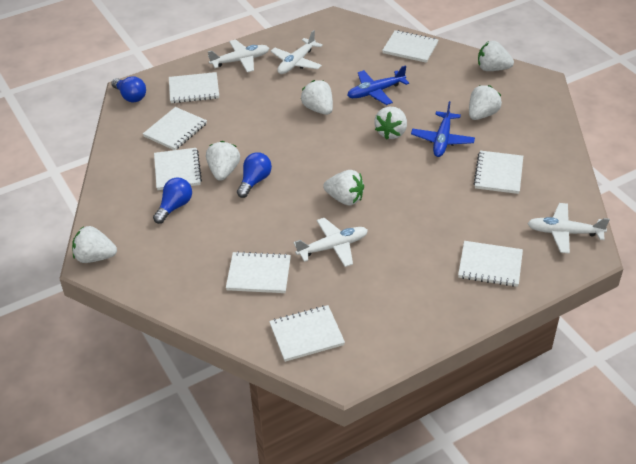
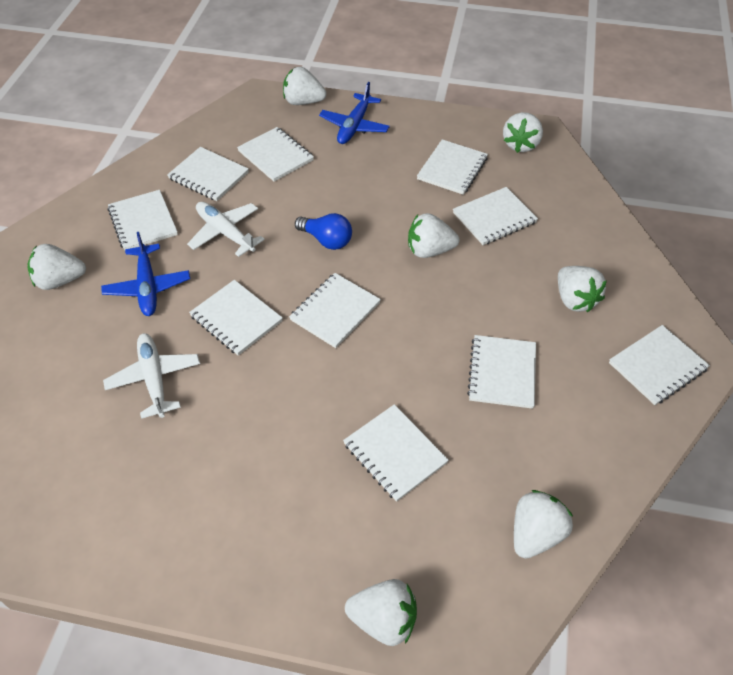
blue light bulb: 3 -> 1
white notebook: 8 -> 10
white plane: 4 -> 2

